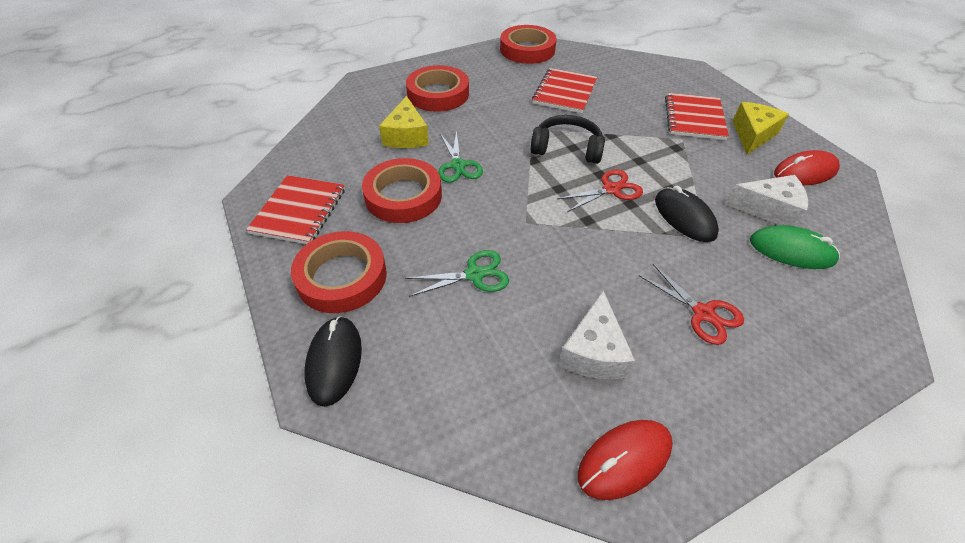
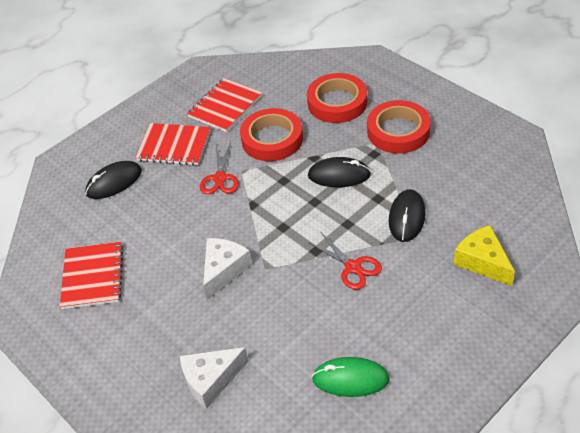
black headphones: 1 -> 0
black mouse: 2 -> 3
green scissors: 2 -> 0
red mouse: 2 -> 0
red tape: 4 -> 3
yellow cheese: 2 -> 1

